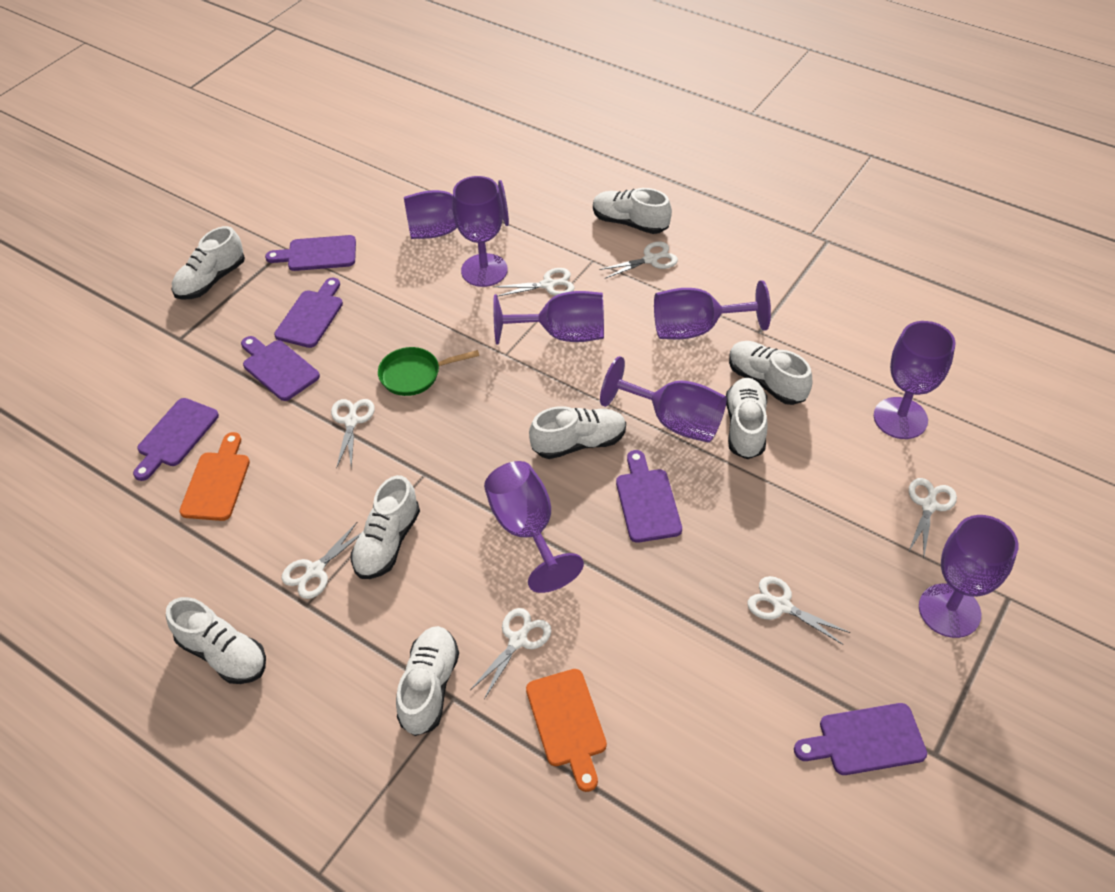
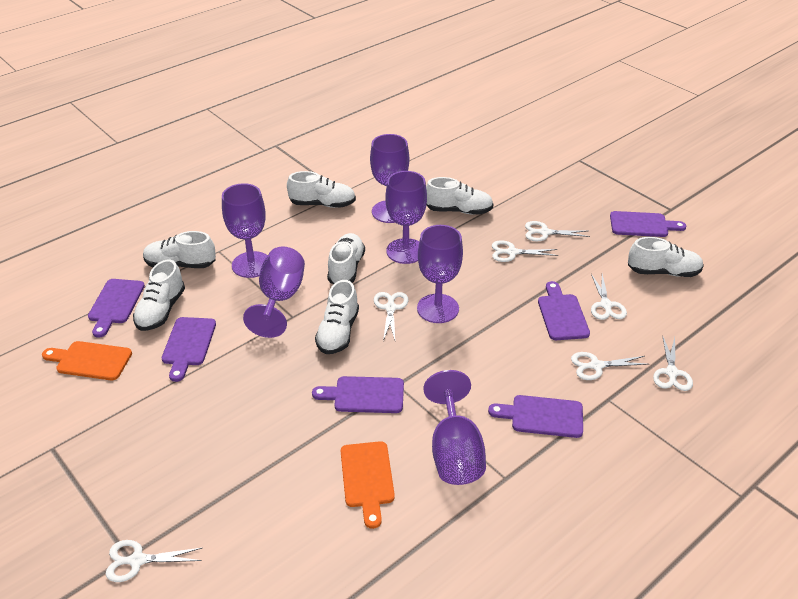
green pan: 1 -> 0
purple goblet: 8 -> 6
white shoe: 8 -> 7

